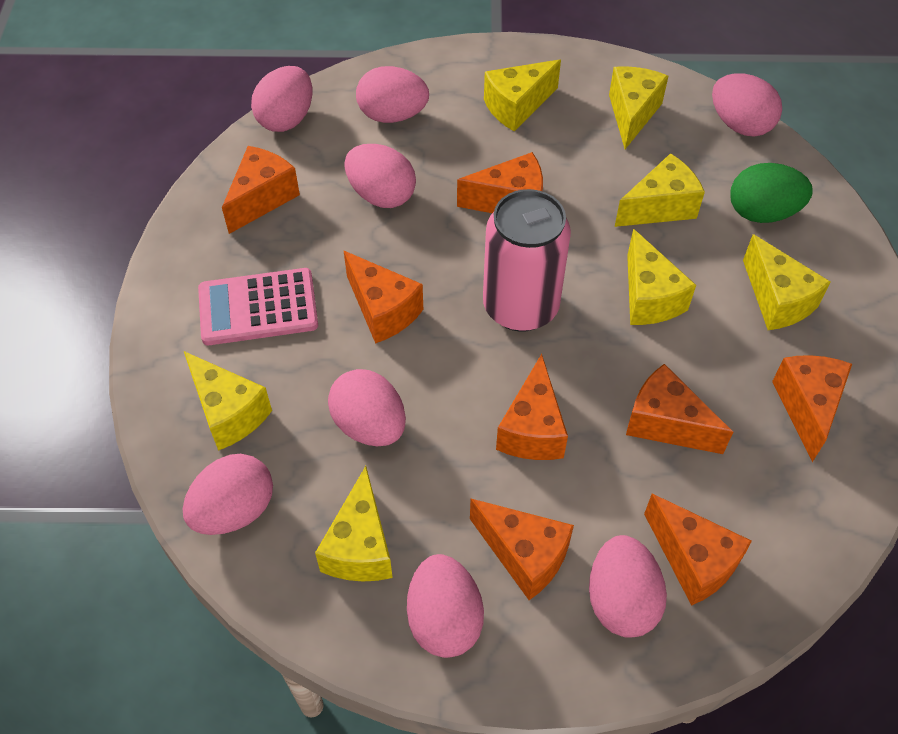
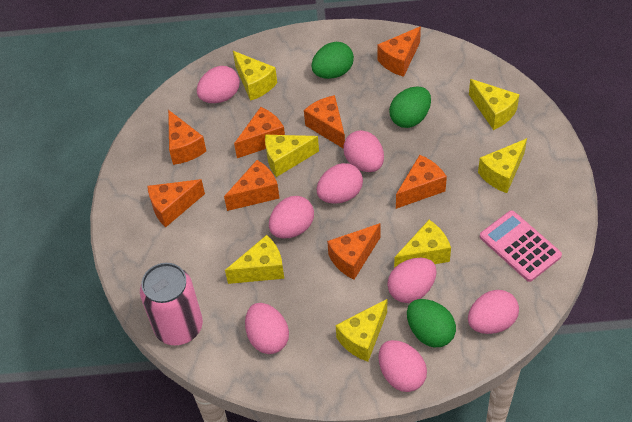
green egg: 1 -> 3

